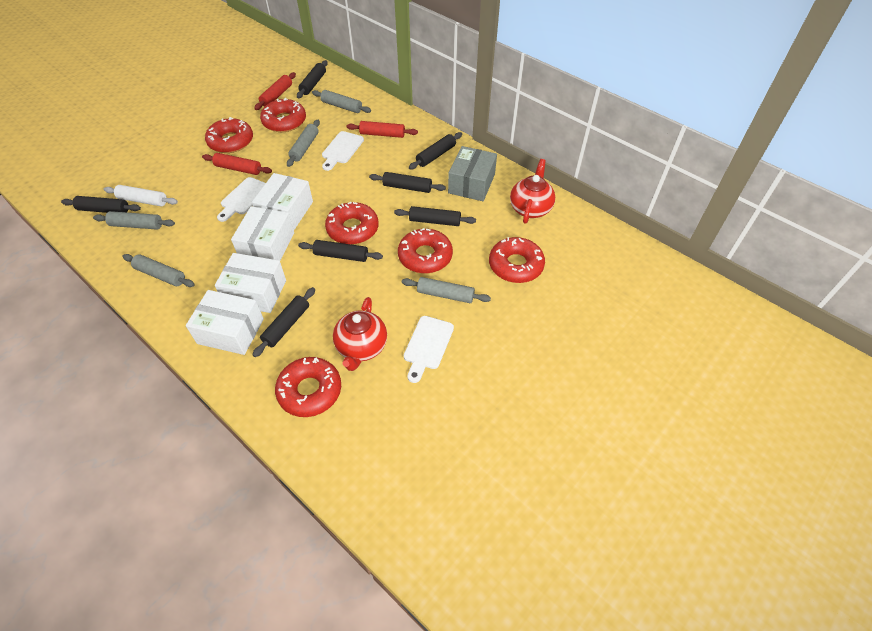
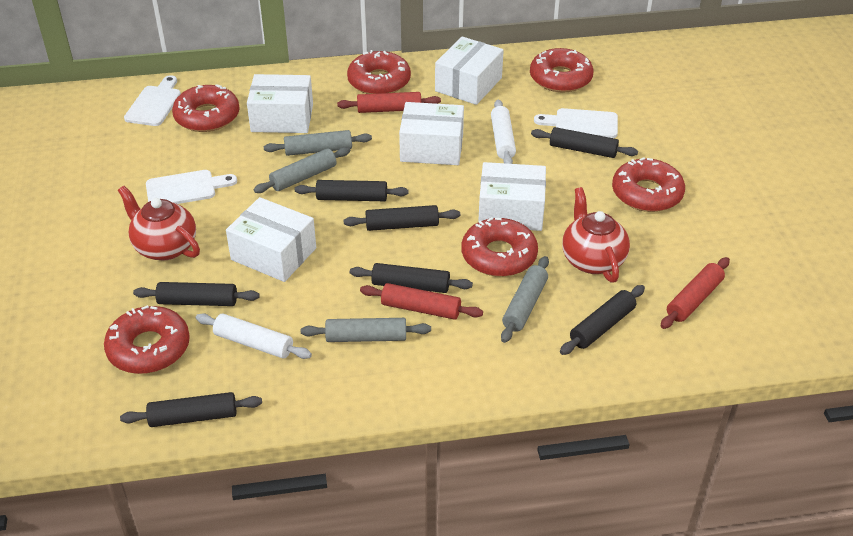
grey box: 1 -> 0
grey rolling pin: 5 -> 4
white box: 4 -> 5
white rolling pin: 1 -> 2

